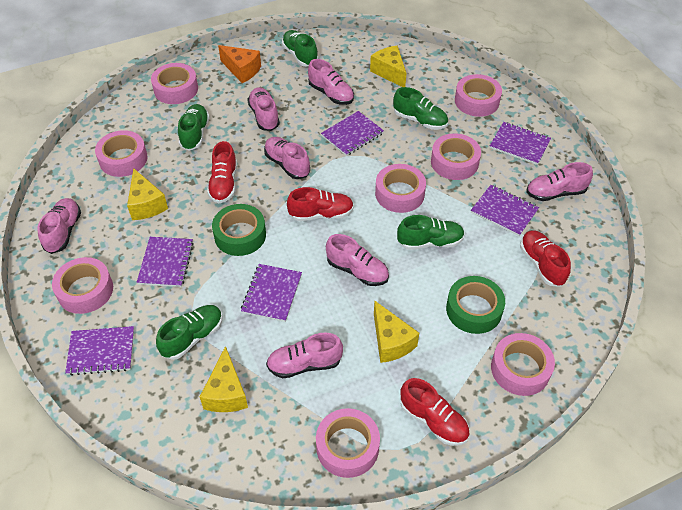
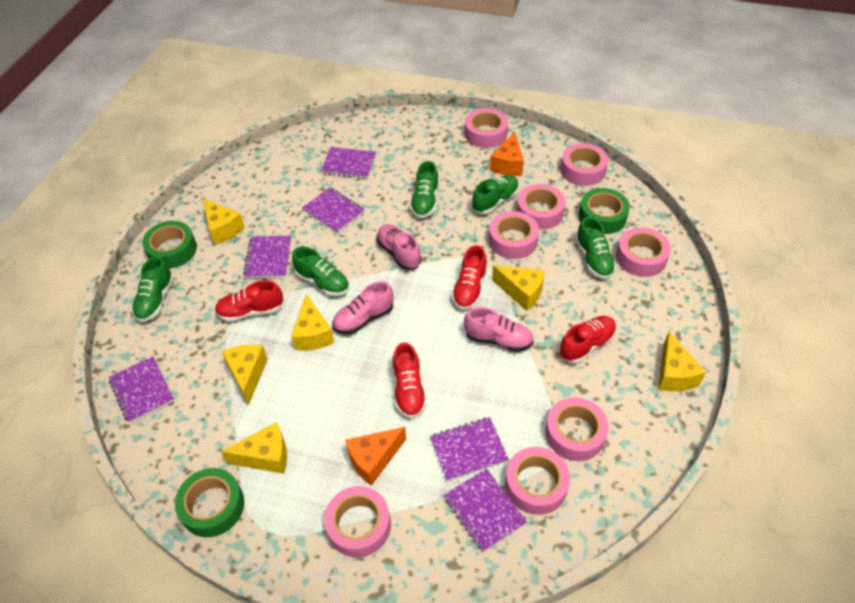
green tape: 2 -> 3
orange cheese: 1 -> 2
pink shoe: 7 -> 3
yellow cheese: 4 -> 6

